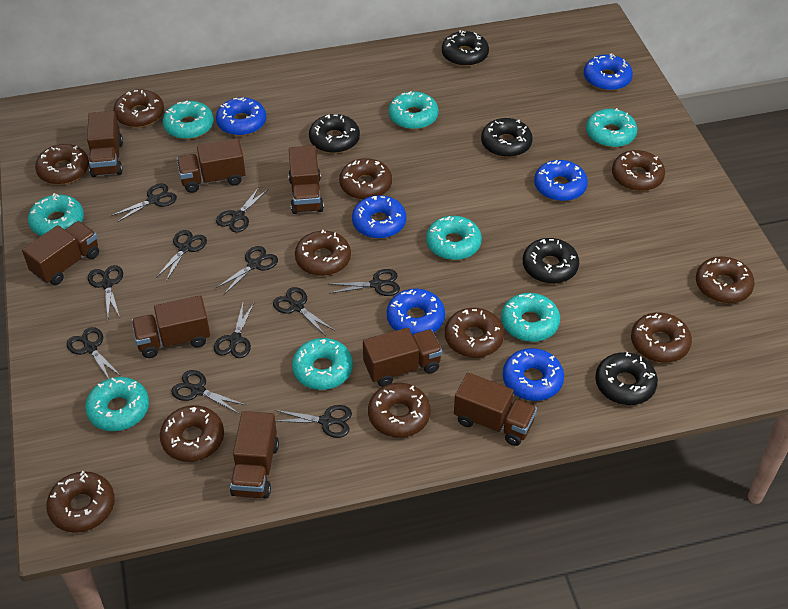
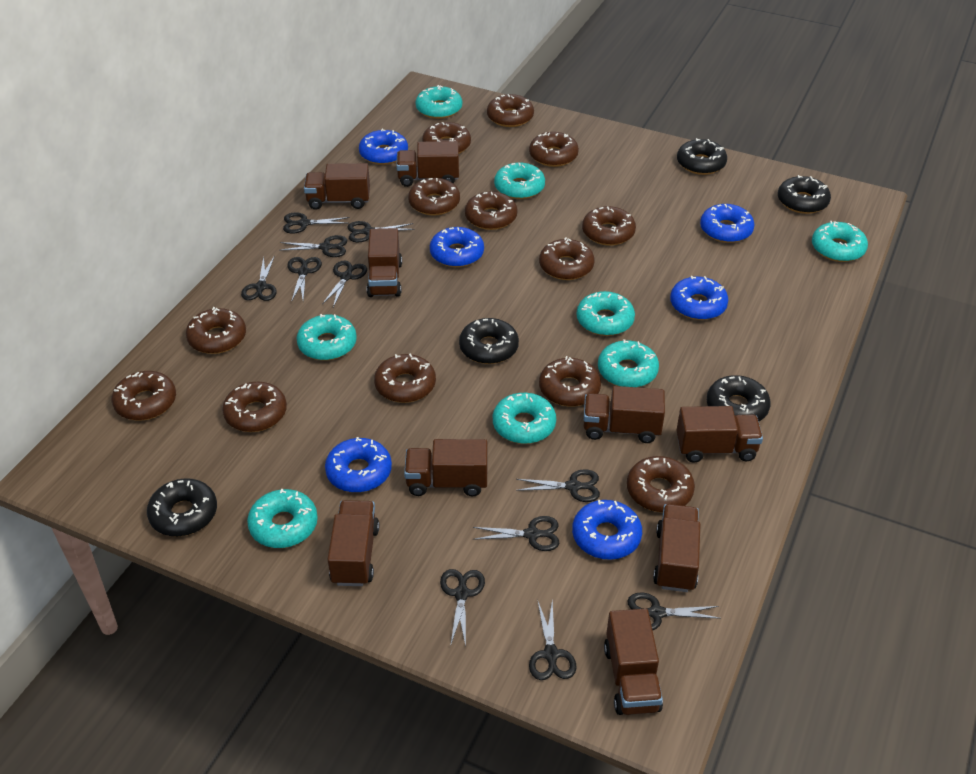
brown donut: 11 -> 13
brown truck: 8 -> 9

